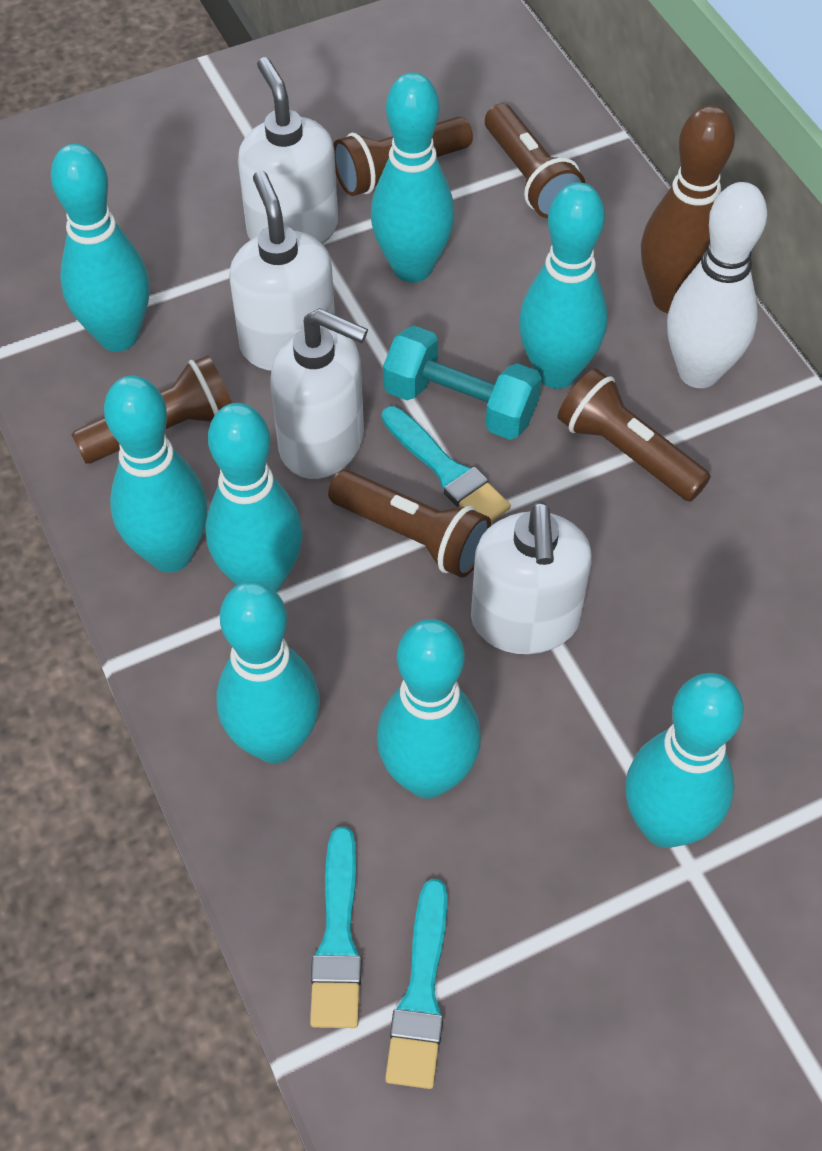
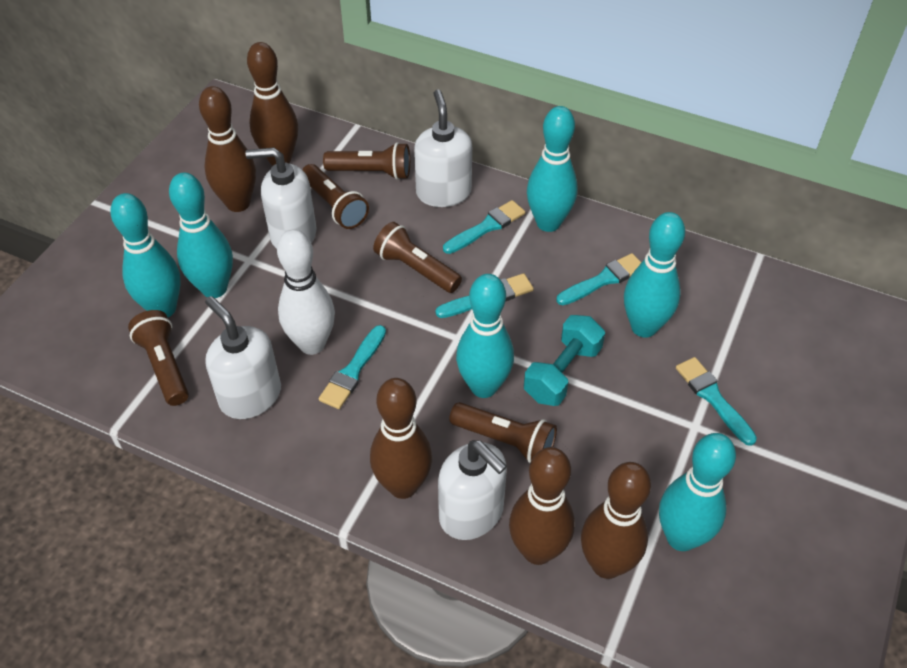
brown bowling pin: 1 -> 5
turquoise bowling pin: 8 -> 6
turquoise brush: 3 -> 5

